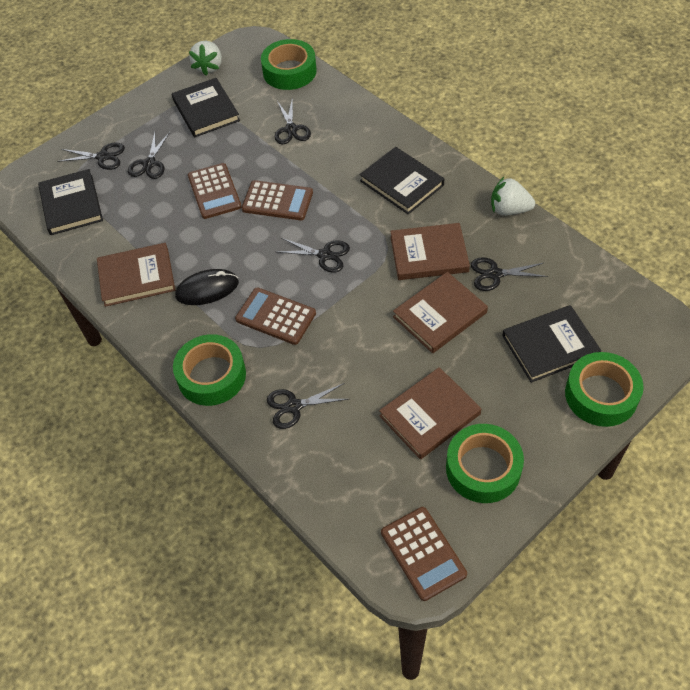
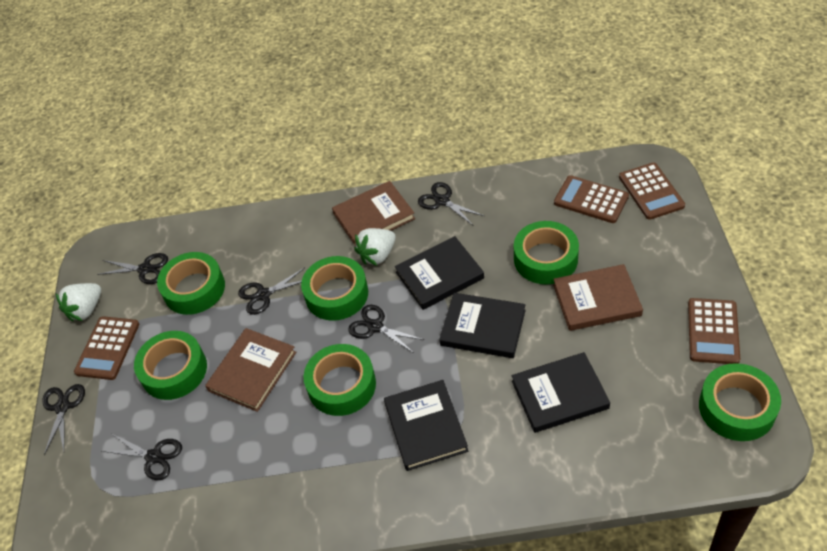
black mouse: 1 -> 0
brown book: 4 -> 3
green tape: 4 -> 6

